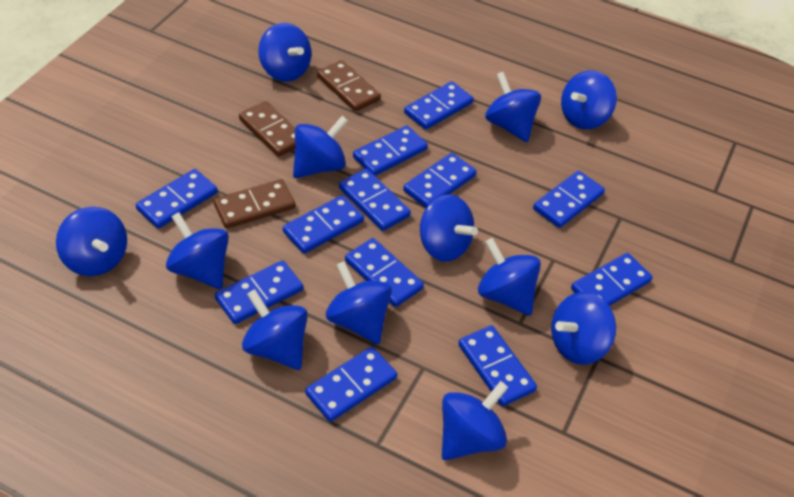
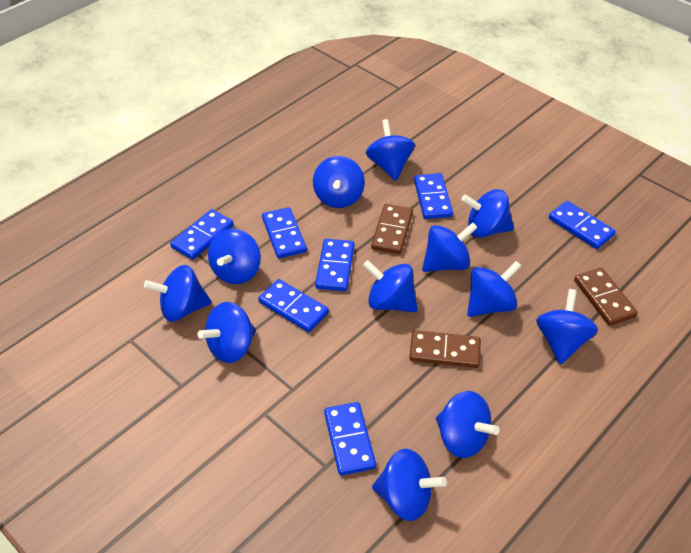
blue domino: 12 -> 7

